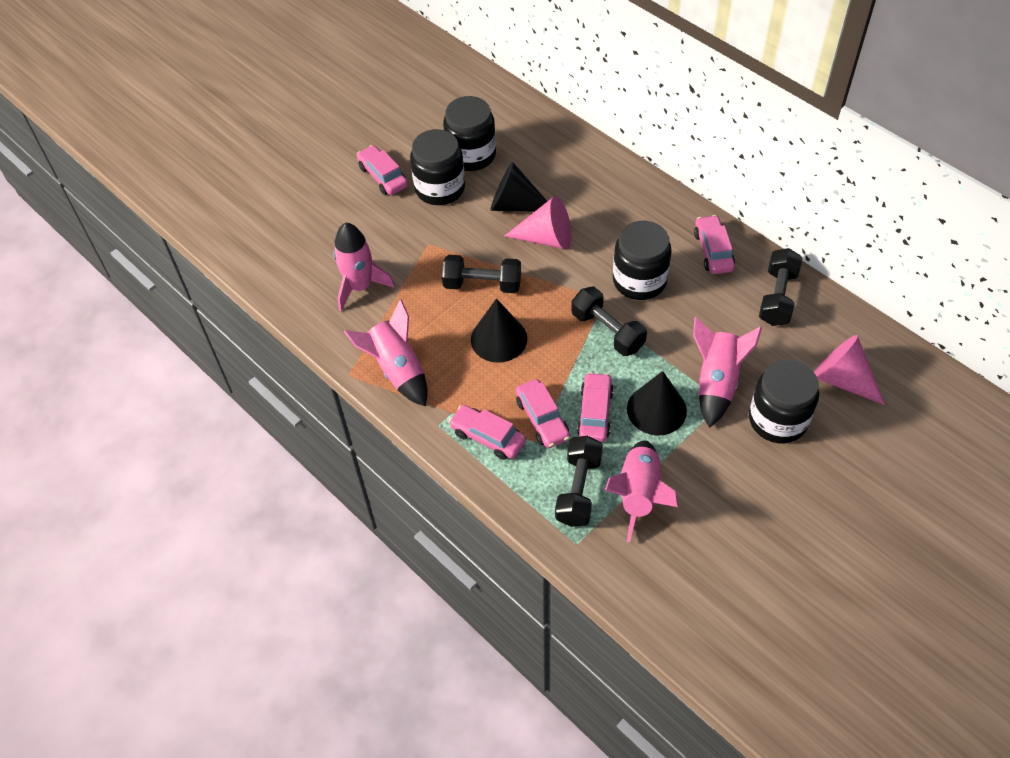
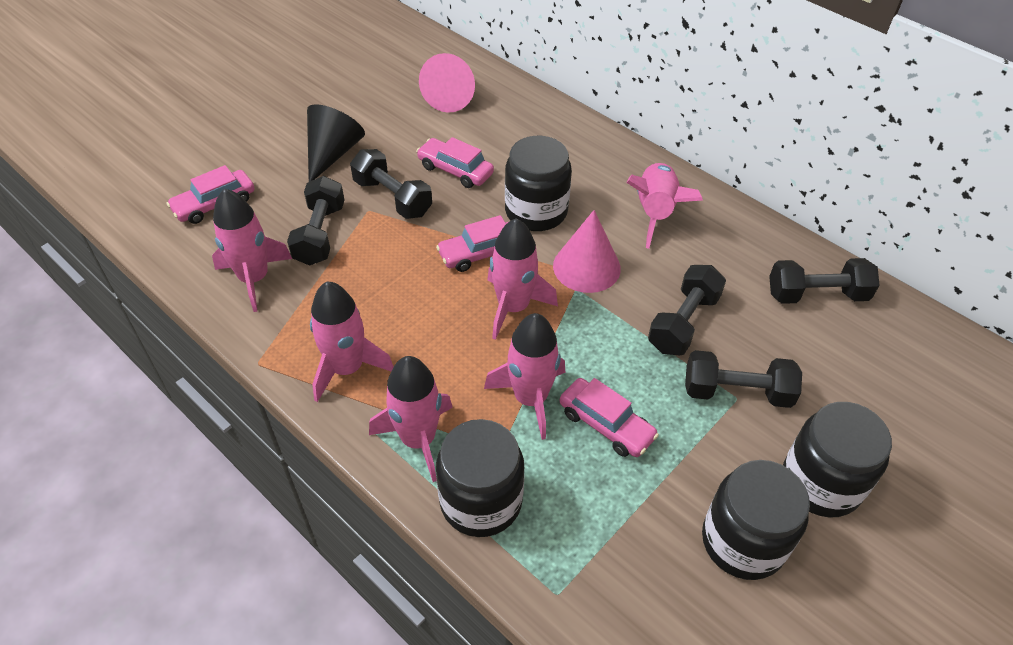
black cone: 3 -> 1
black dumbbell: 4 -> 5
pink car: 5 -> 4
pink rocket: 4 -> 6

